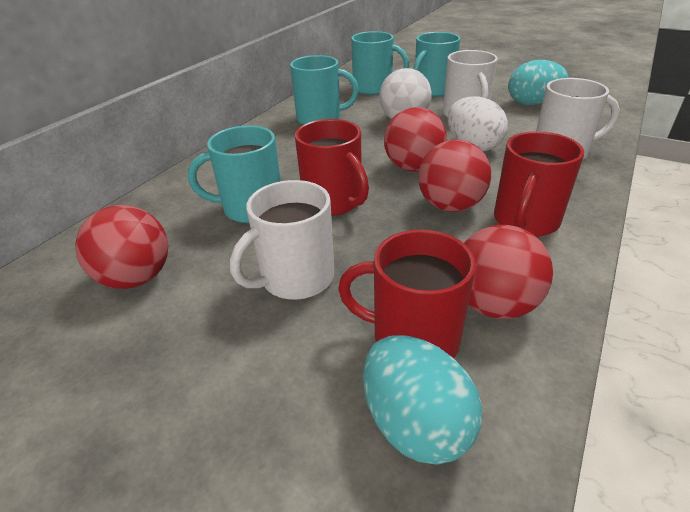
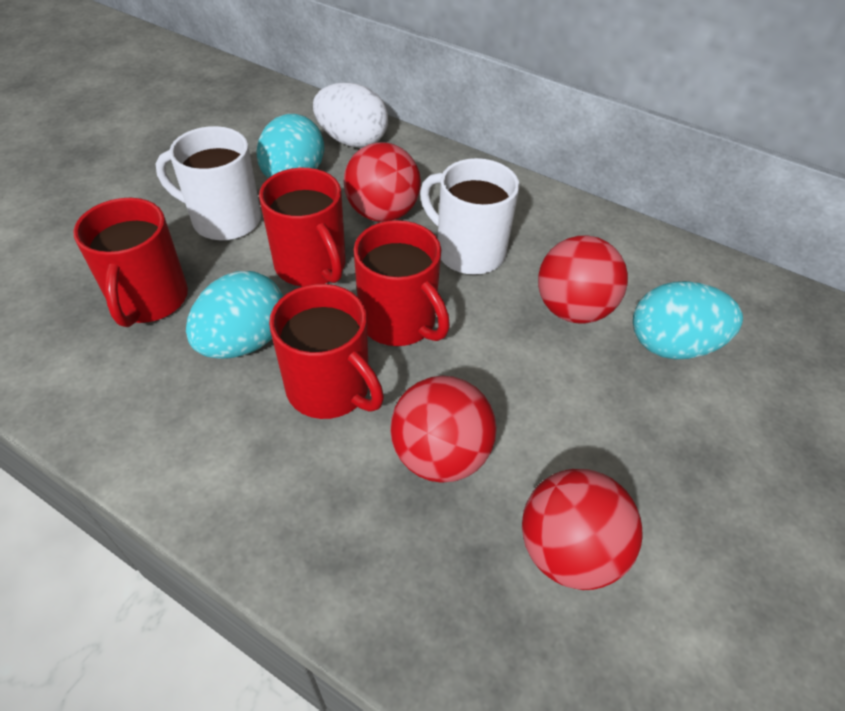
red mug: 3 -> 4
turquoise egg: 2 -> 3
turquoise mug: 4 -> 0
white ball: 1 -> 0
white mug: 3 -> 2

